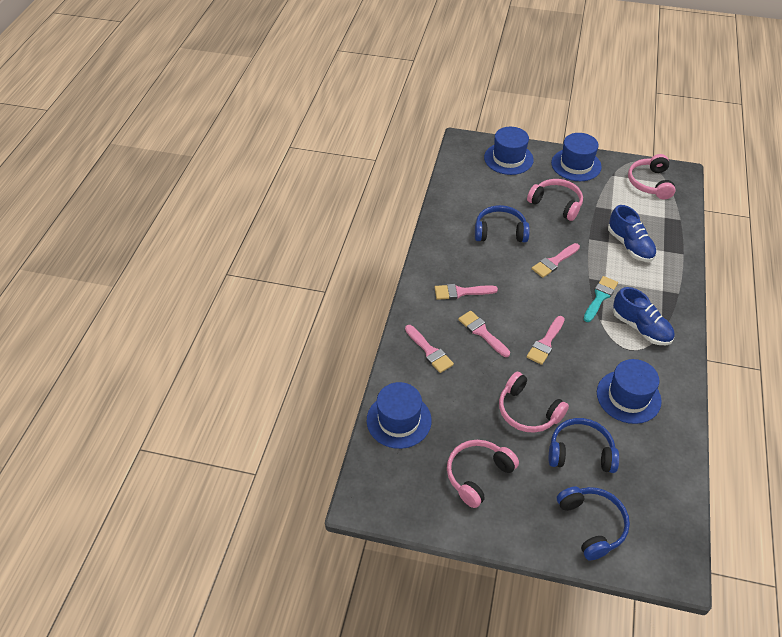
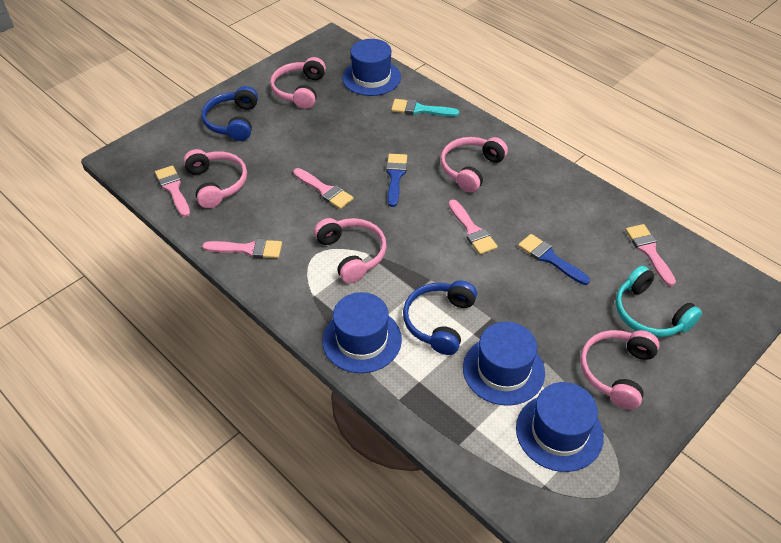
blue brush: 0 -> 2
blue headphones: 3 -> 2
blue shoe: 2 -> 0
pink headphones: 4 -> 5
turquoise headphones: 0 -> 1

